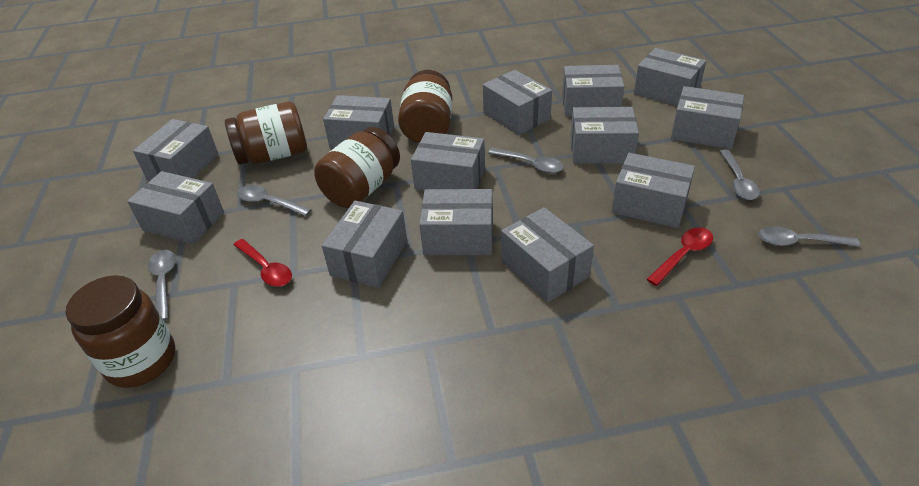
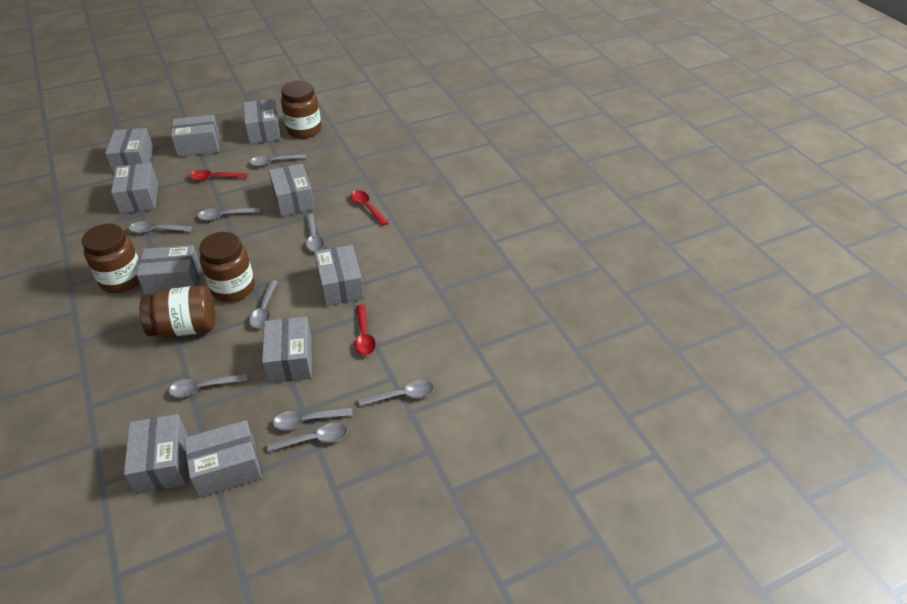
grey box: 13 -> 10
grey spoon: 5 -> 9
red spoon: 2 -> 3

